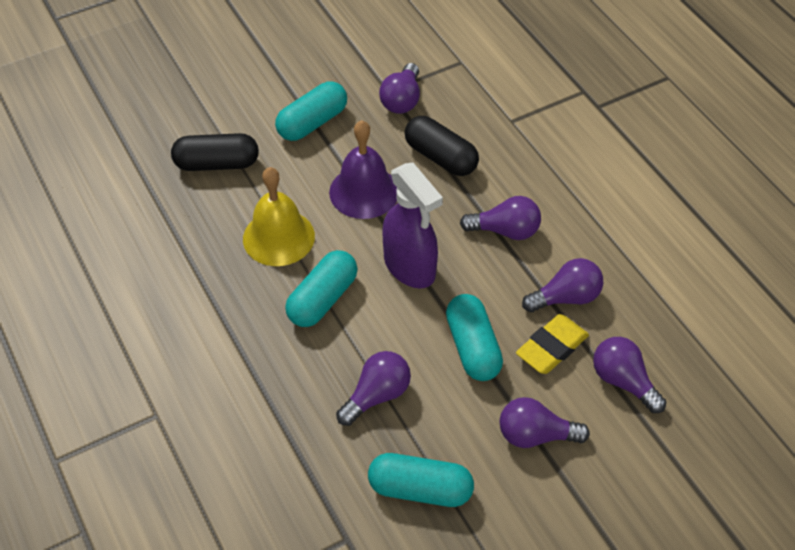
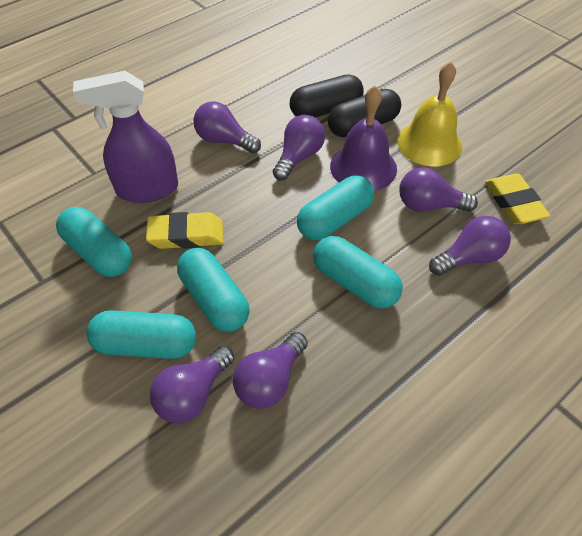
turquoise capsule: 4 -> 5
yellow eraser: 1 -> 2

